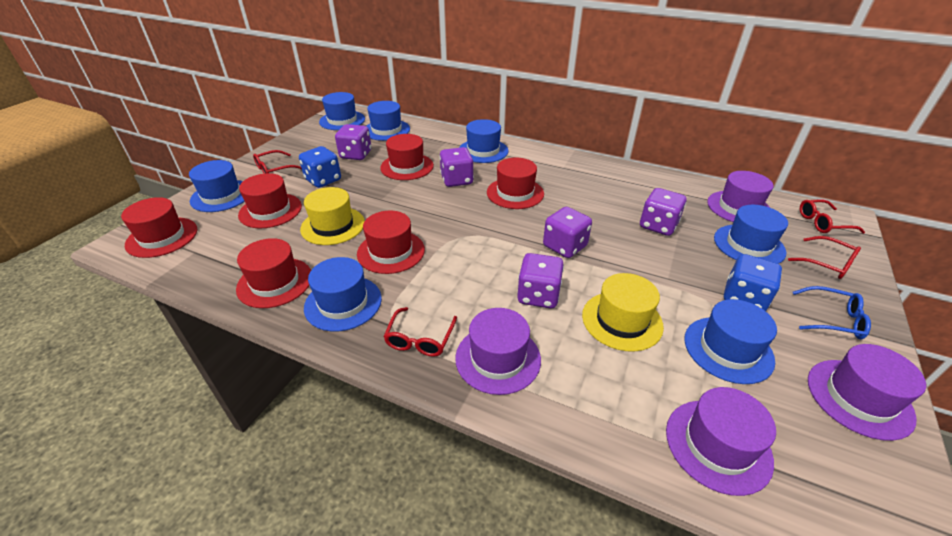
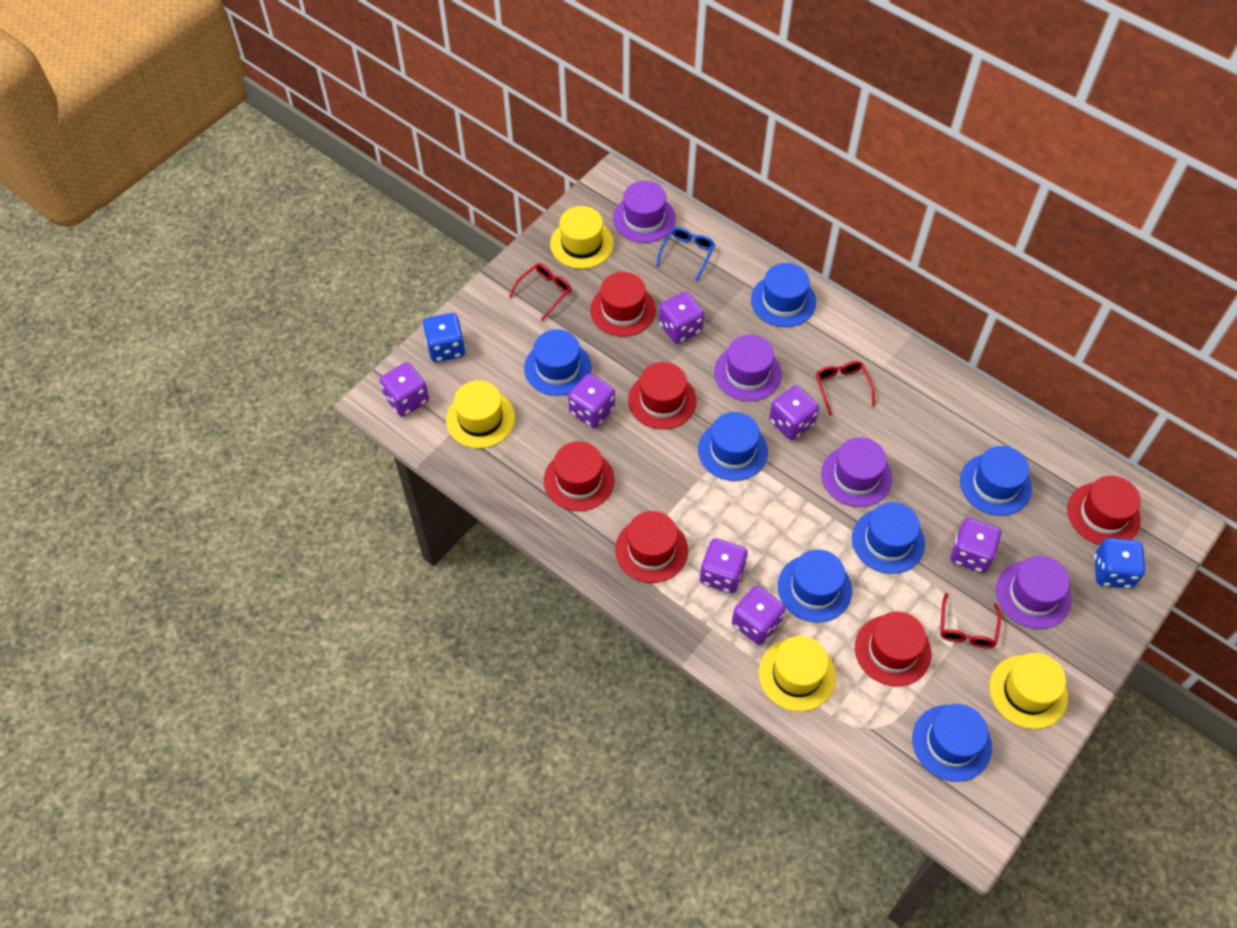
purple dice: 5 -> 7
red glasses: 4 -> 3
yellow hat: 2 -> 4

